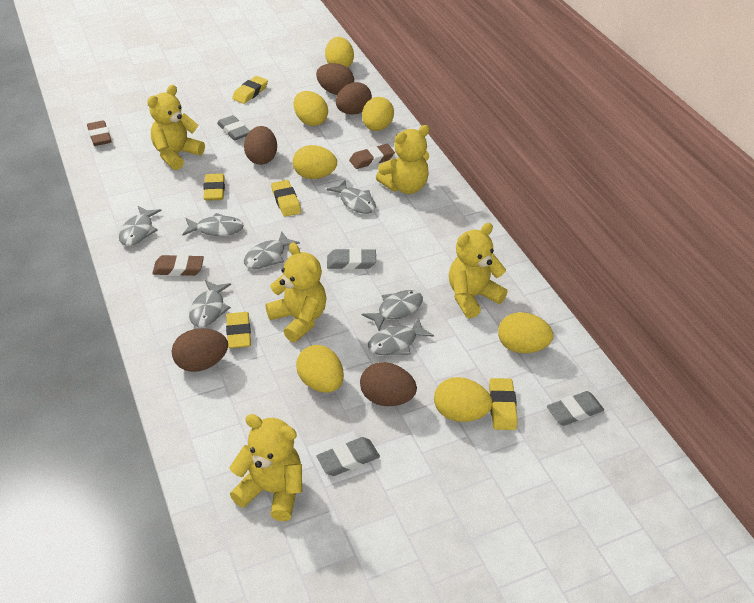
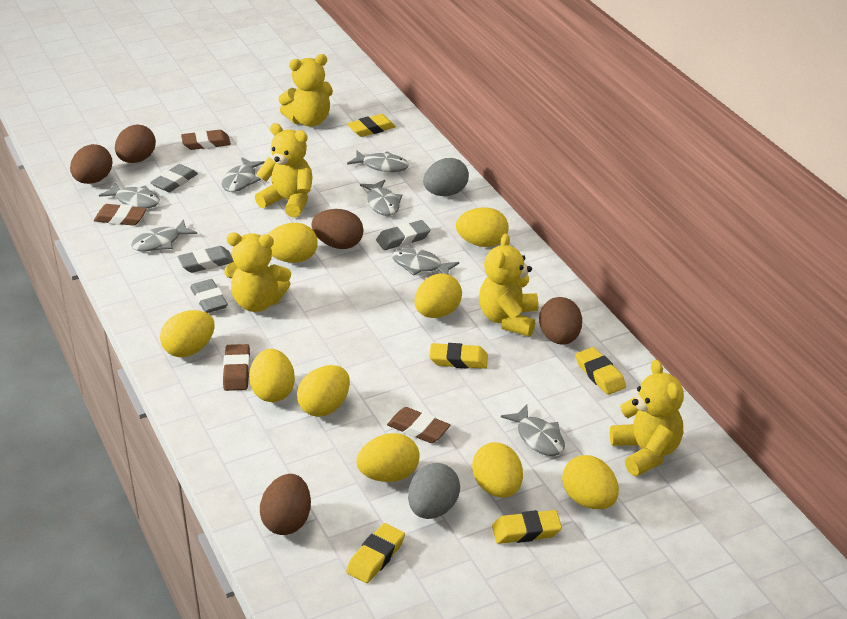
brown eraser: 3 -> 4
grey egg: 0 -> 2
yellow egg: 7 -> 9

